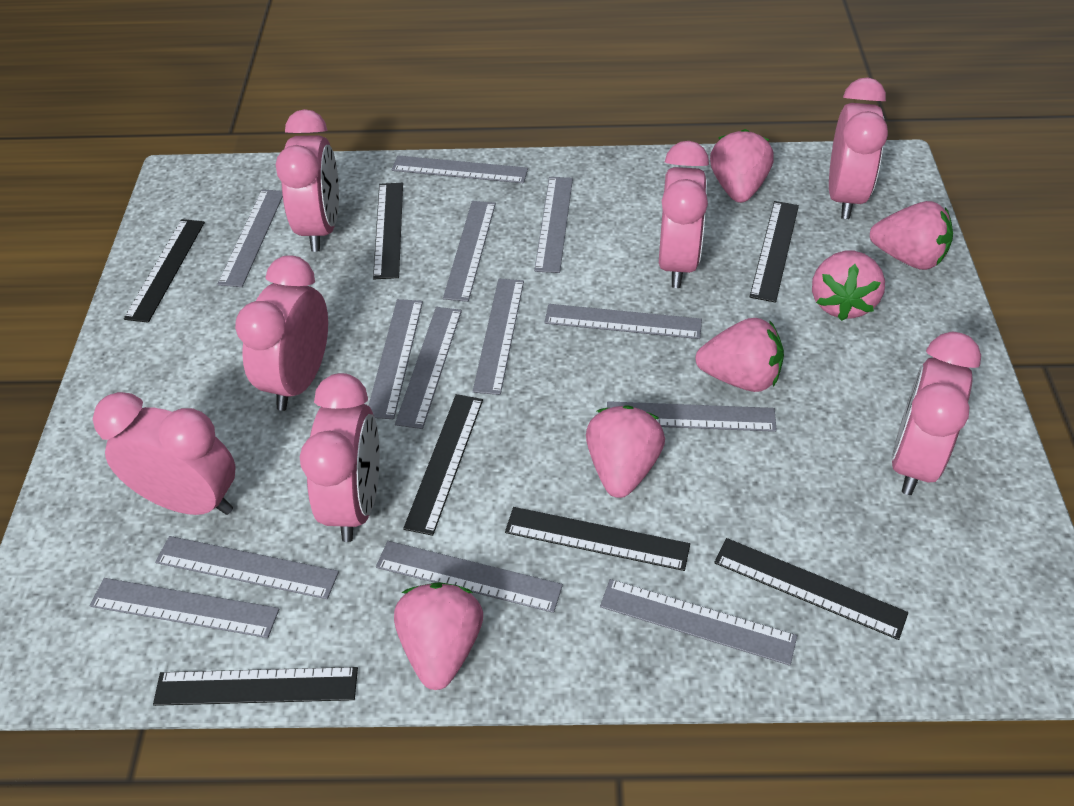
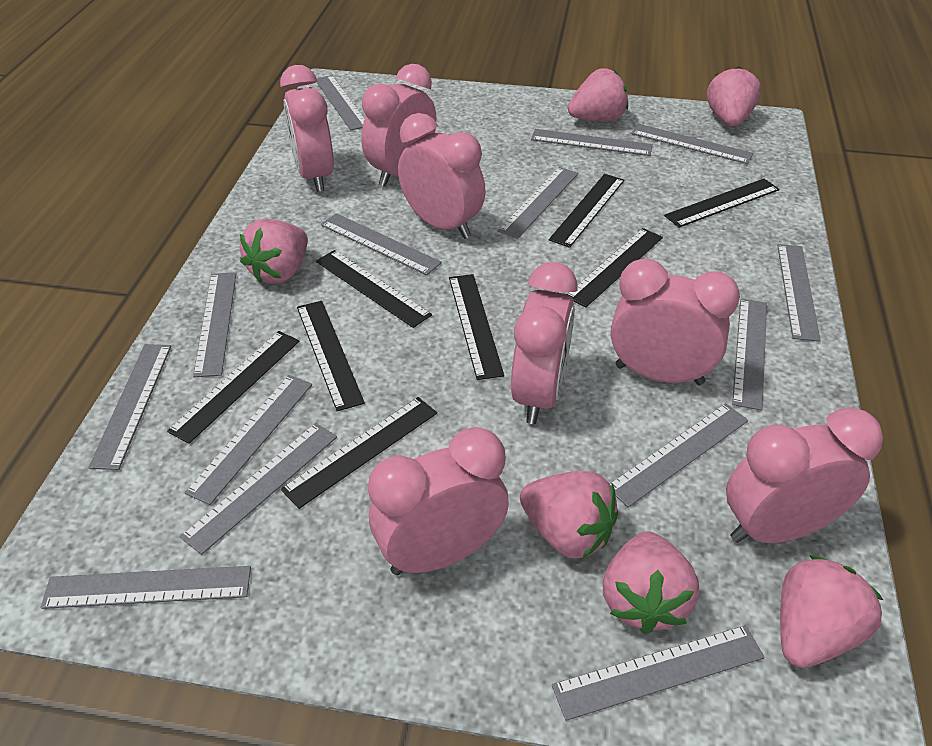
black ruler: 7 -> 8
grey ruler: 13 -> 14

